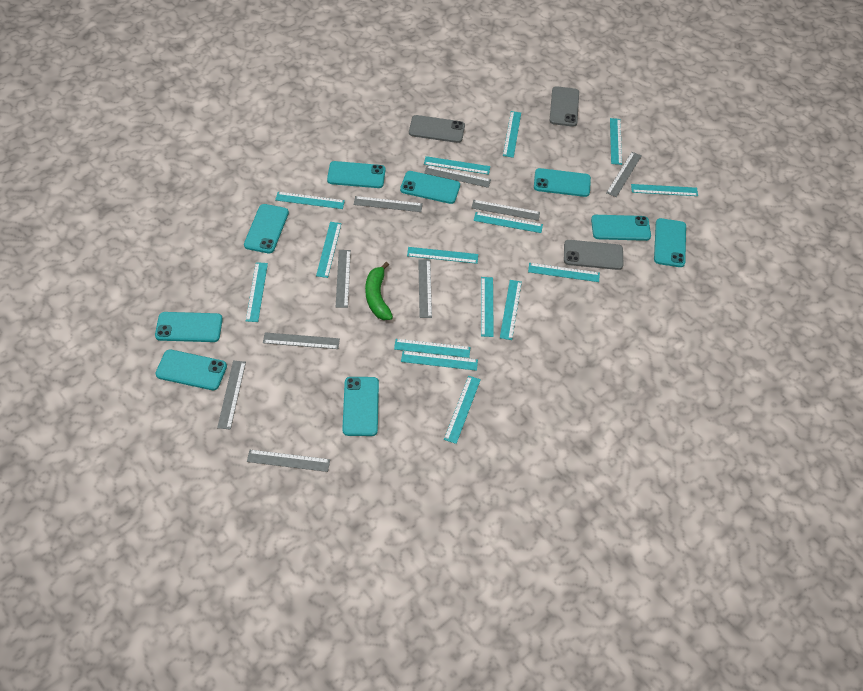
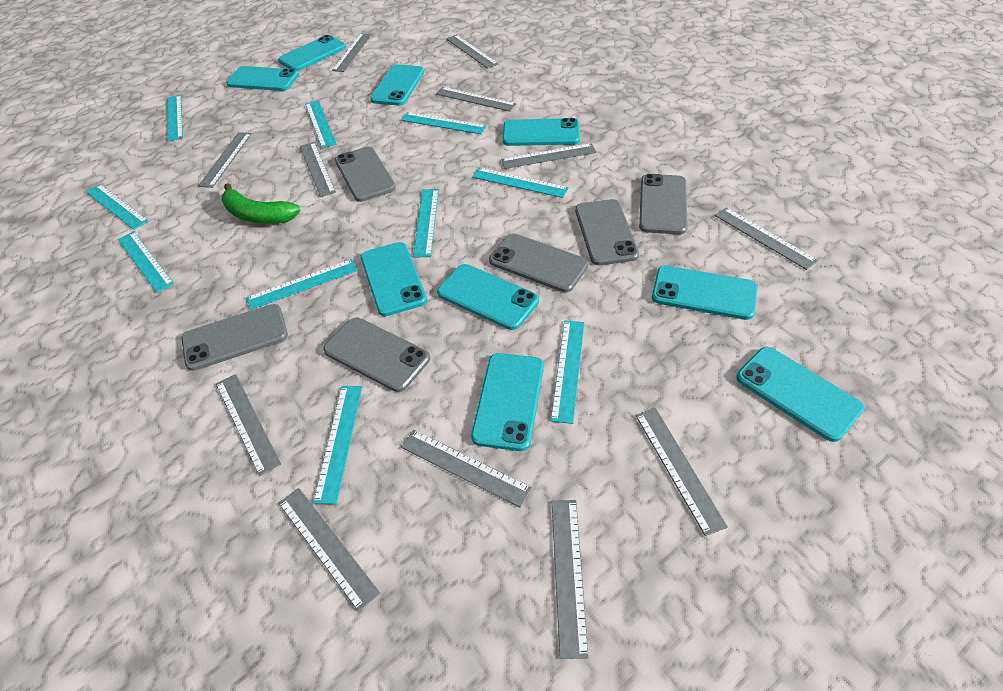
grey phone: 3 -> 6
grey ruler: 9 -> 12
turquoise ruler: 15 -> 10

